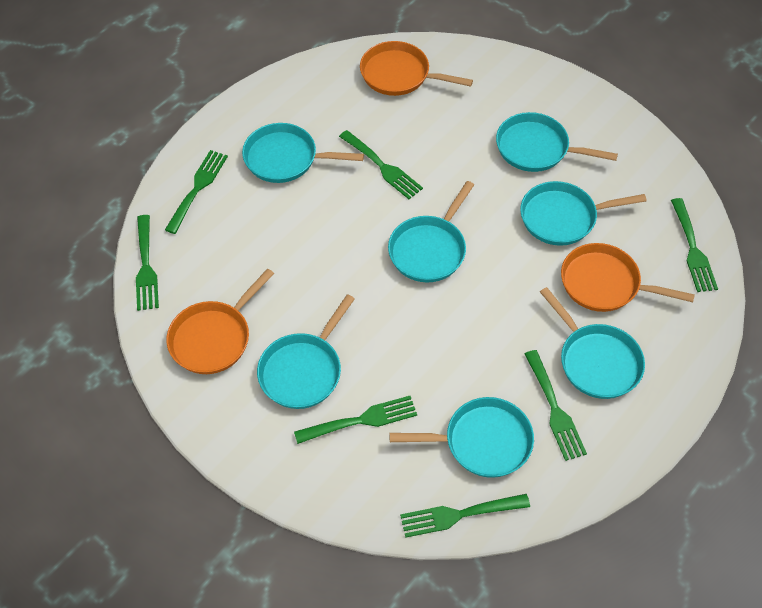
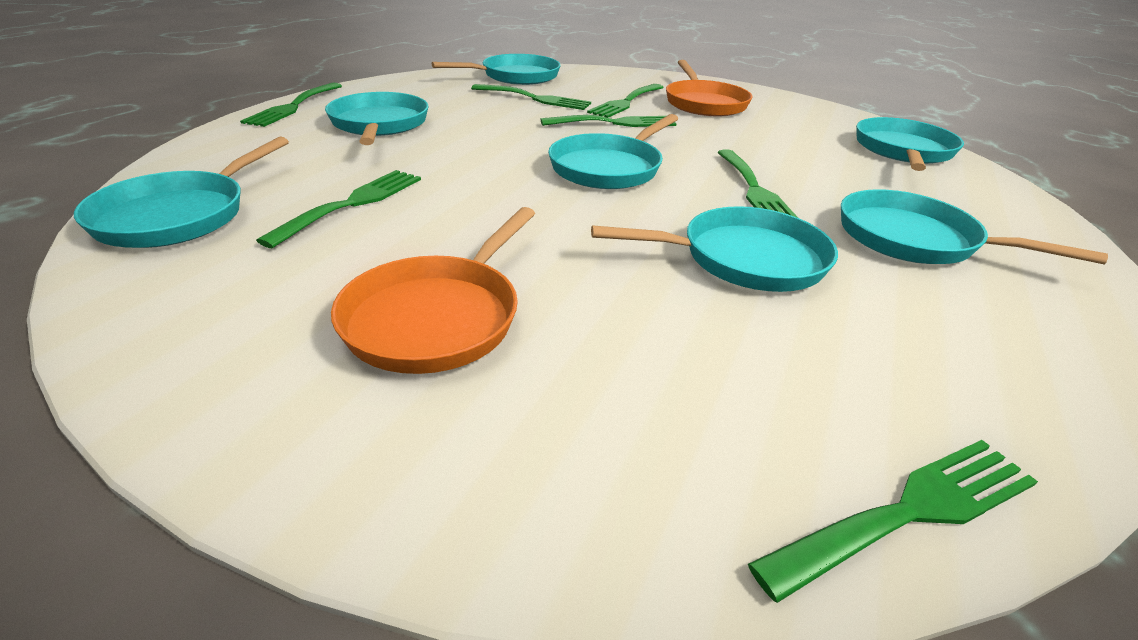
orange pan: 3 -> 2

